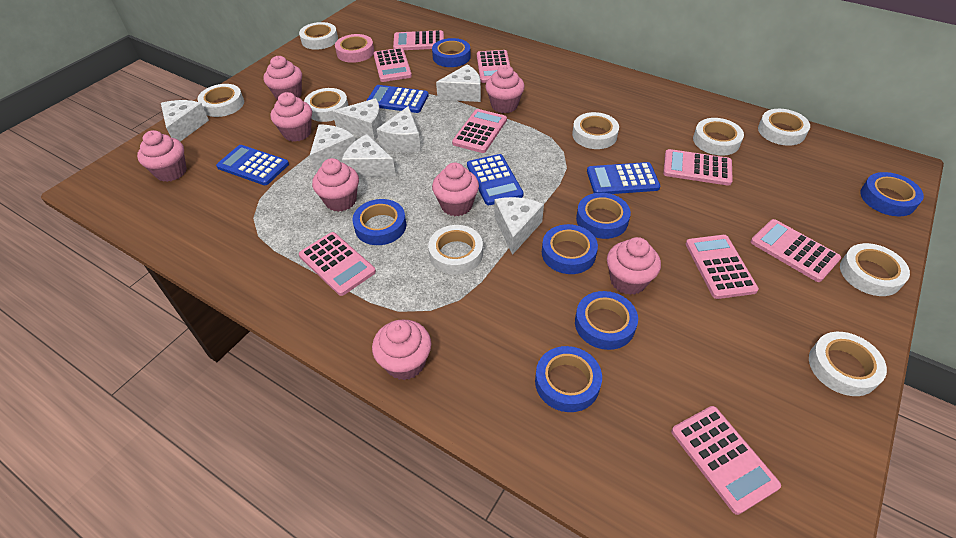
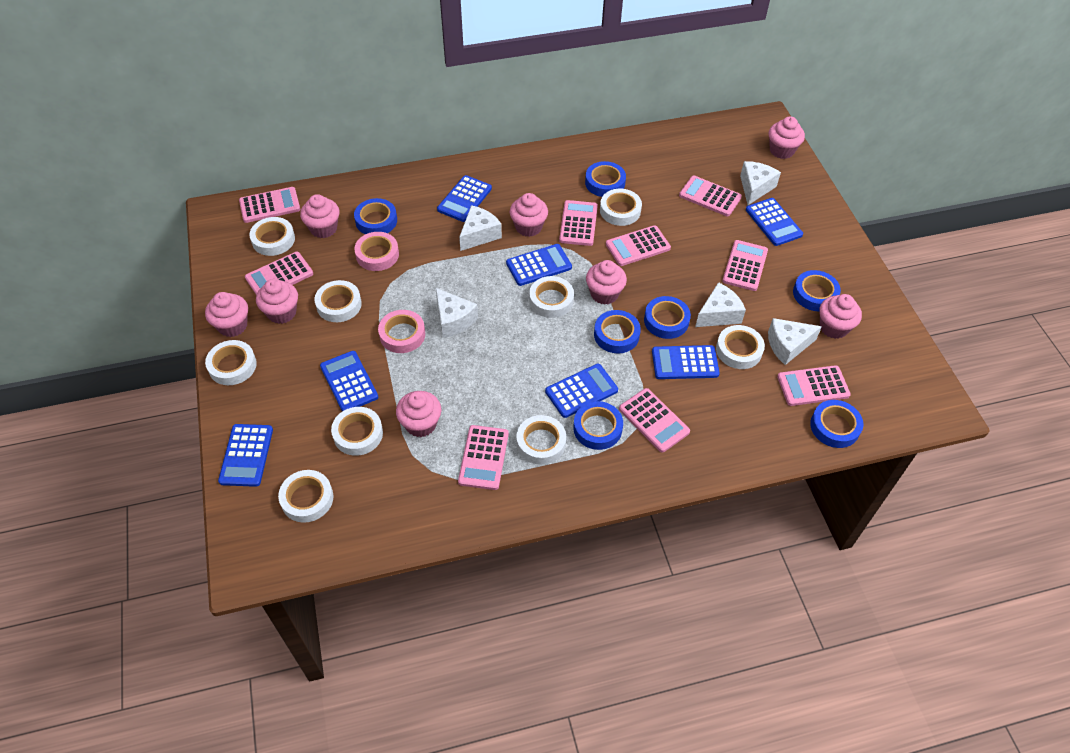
blue calculator: 4 -> 7
pink tape: 1 -> 2
white cheese: 7 -> 5

